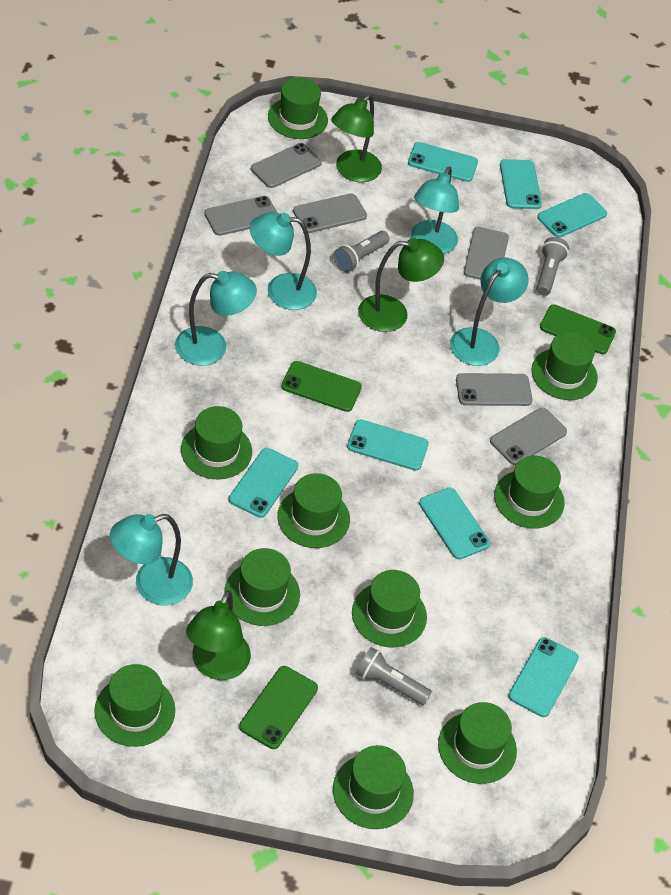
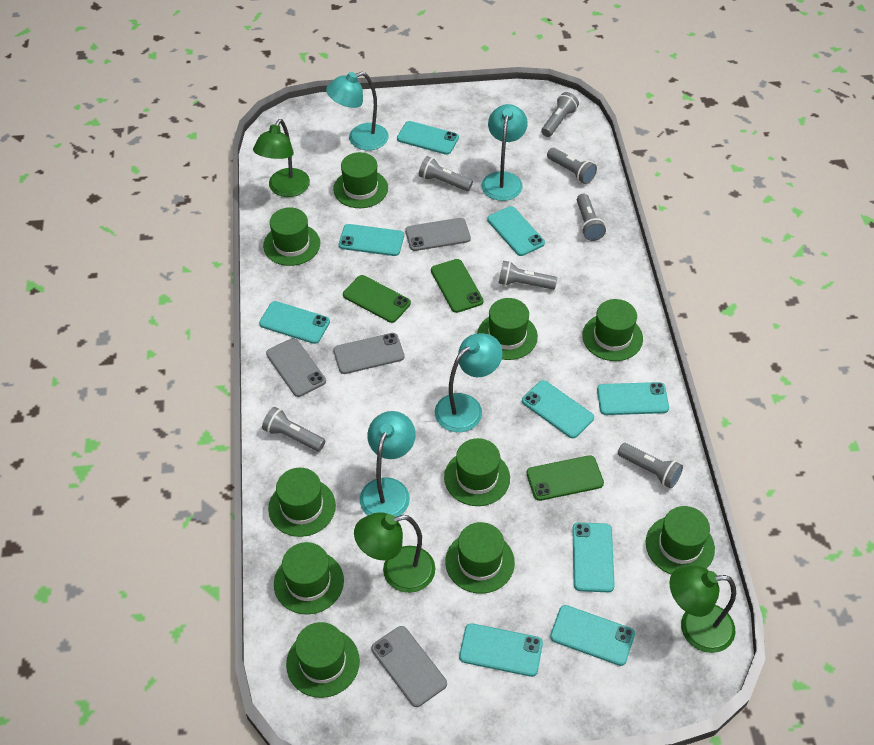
grey flashlight: 3 -> 7
grey phone: 6 -> 4
turquoise lamp: 5 -> 4
turquoise phone: 7 -> 9

